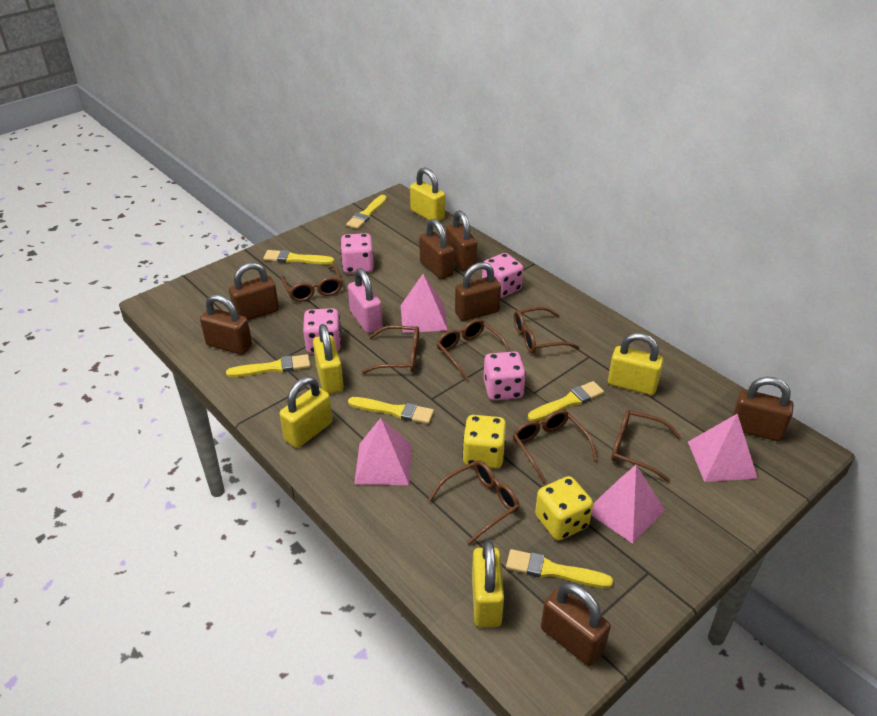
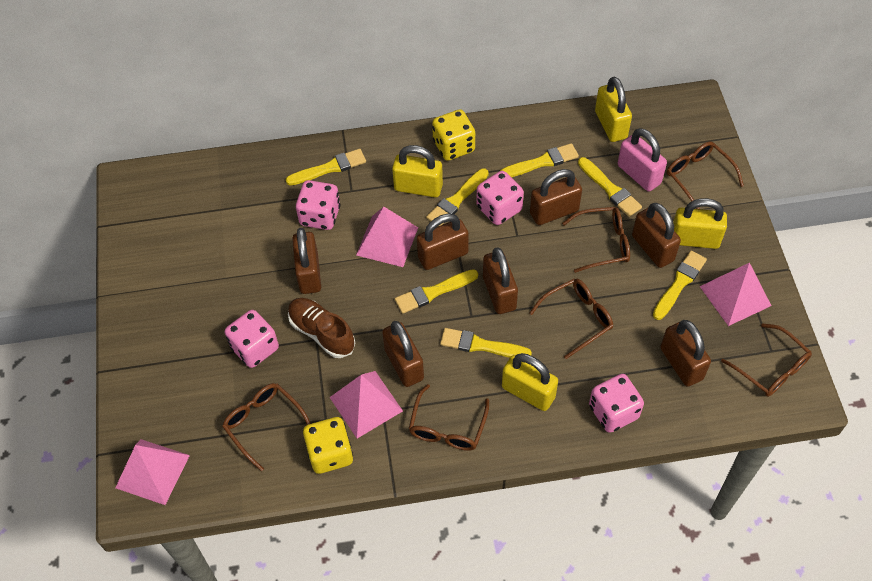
brown glasses: 7 -> 6
brown shoe: 0 -> 1
yellow brush: 6 -> 7
yellow padlock: 5 -> 4

